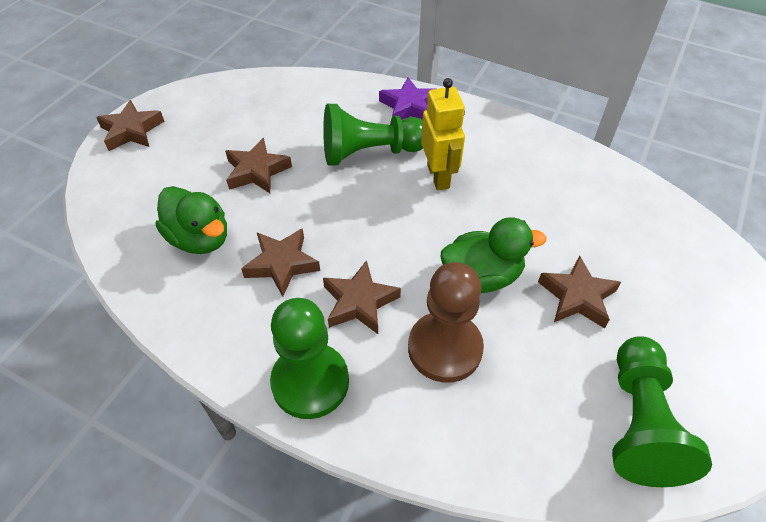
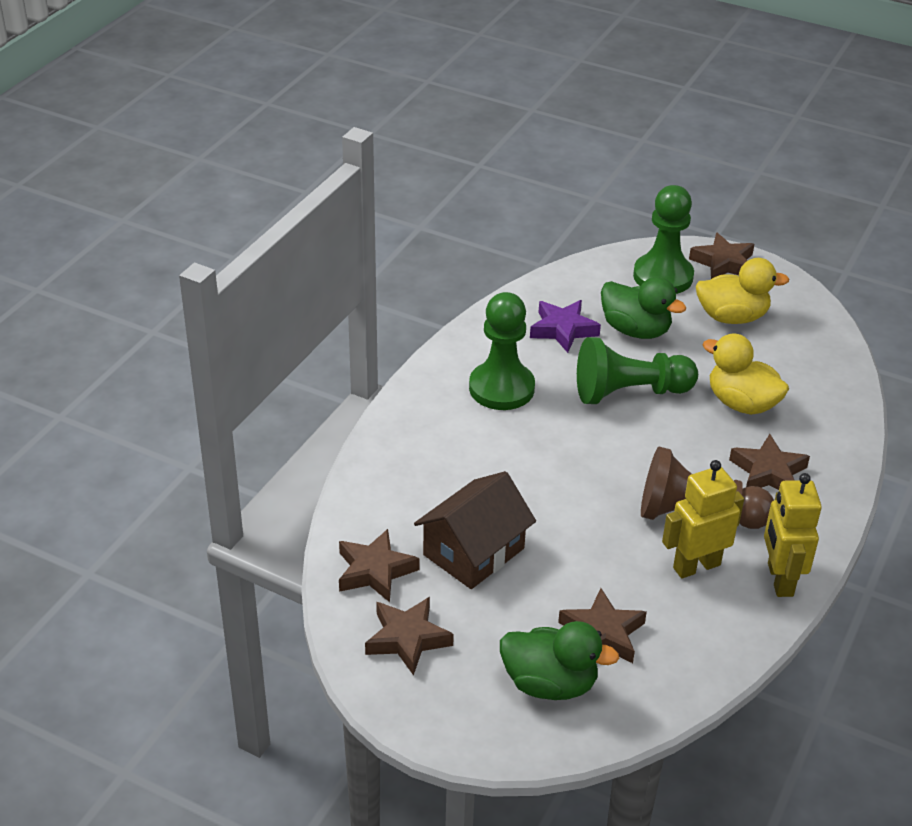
brown house: 0 -> 1
yellow duck: 0 -> 2
yellow robot: 1 -> 2

